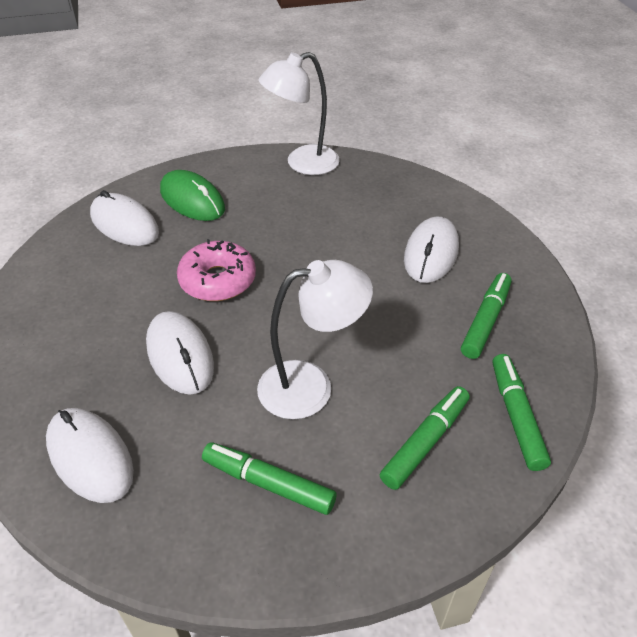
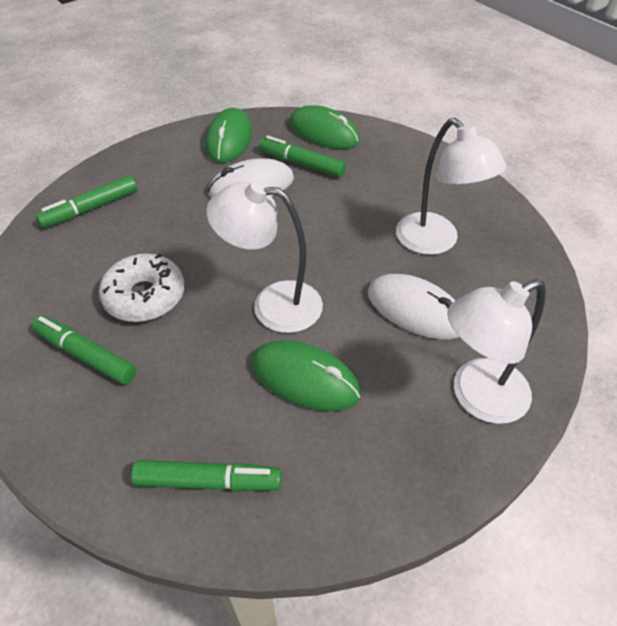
green mouse: 1 -> 3
pink donut: 1 -> 0
white donut: 0 -> 1
white lamp: 2 -> 3
white mouse: 4 -> 2

